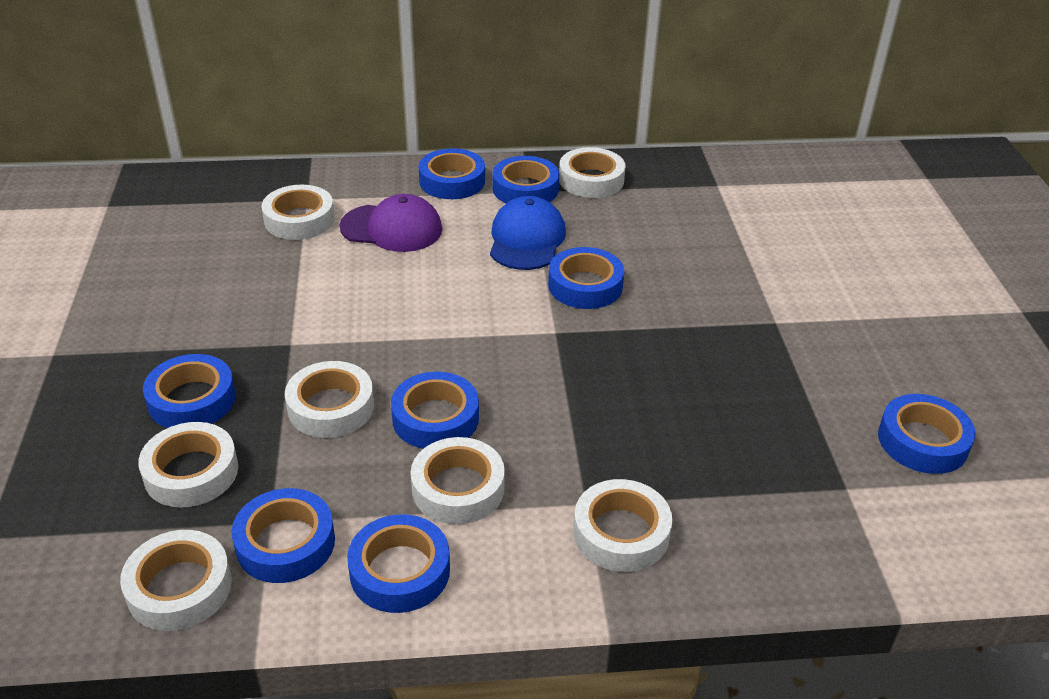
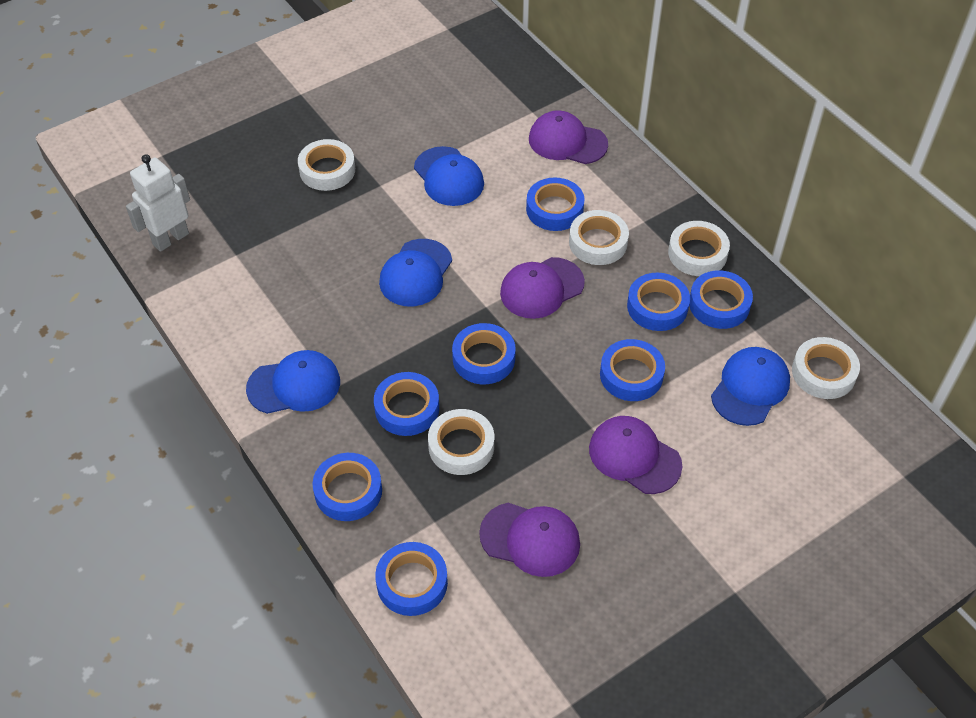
blue cap: 1 -> 4
purple cap: 1 -> 4
white robot: 0 -> 1
white tape: 7 -> 5

